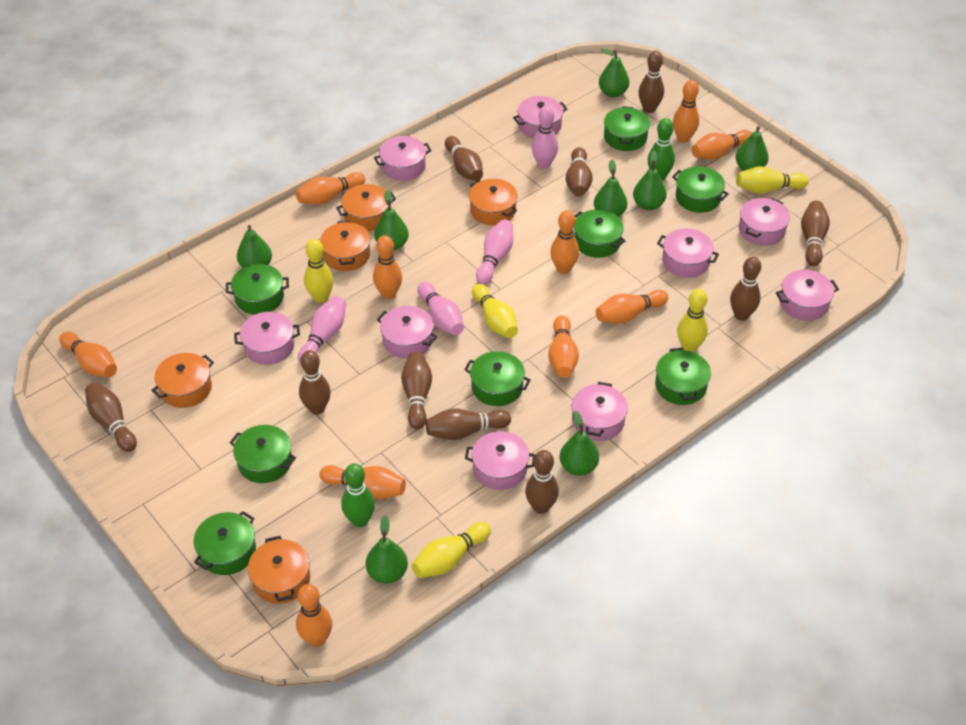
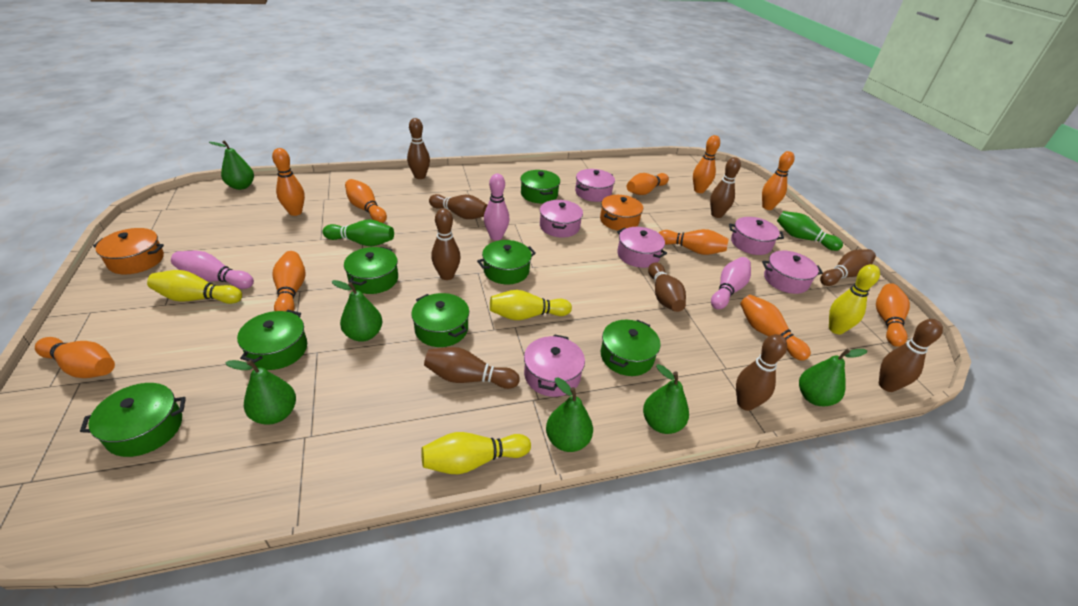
brown bowling pin: 10 -> 9
green pear: 8 -> 6
green pot: 8 -> 7
orange pot: 5 -> 2
pink bowling pin: 4 -> 3
pink pot: 9 -> 6
yellow bowling pin: 5 -> 4

